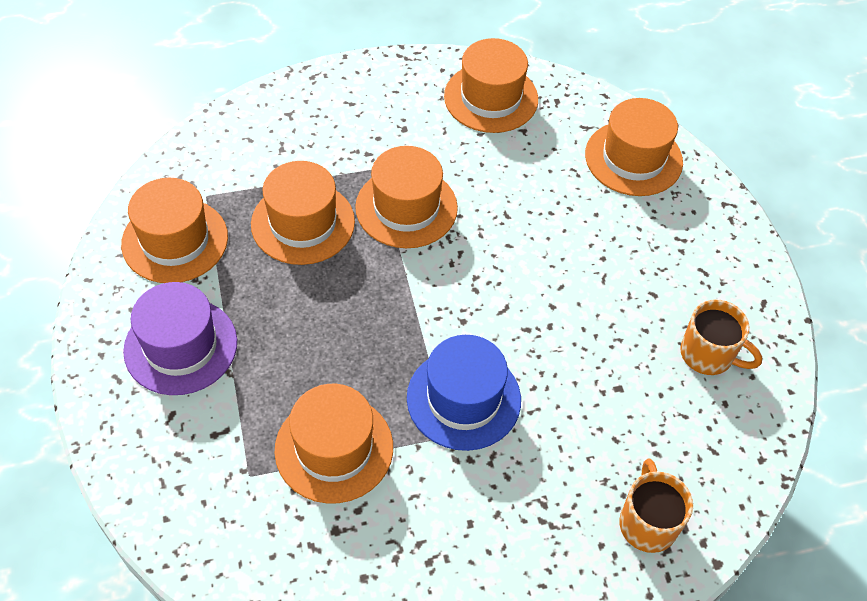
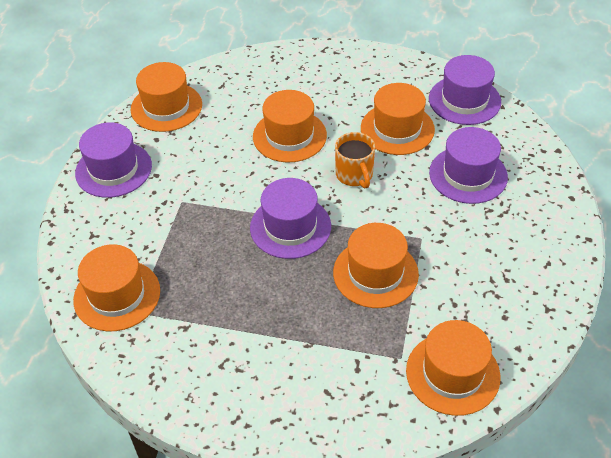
blue hat: 1 -> 0
orange mug: 2 -> 1
purple hat: 1 -> 4

